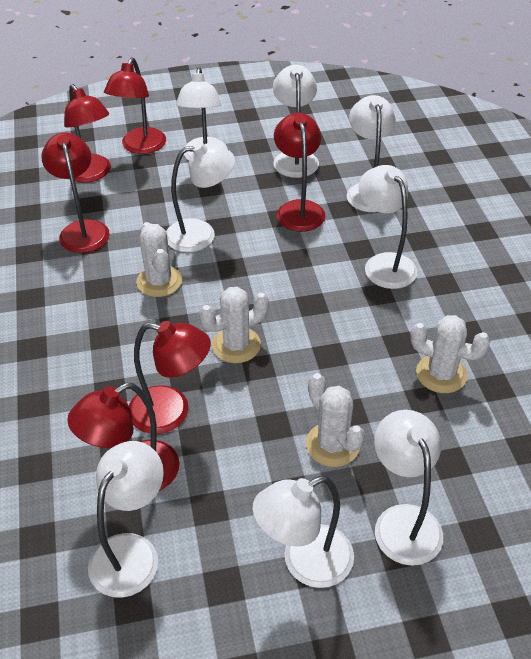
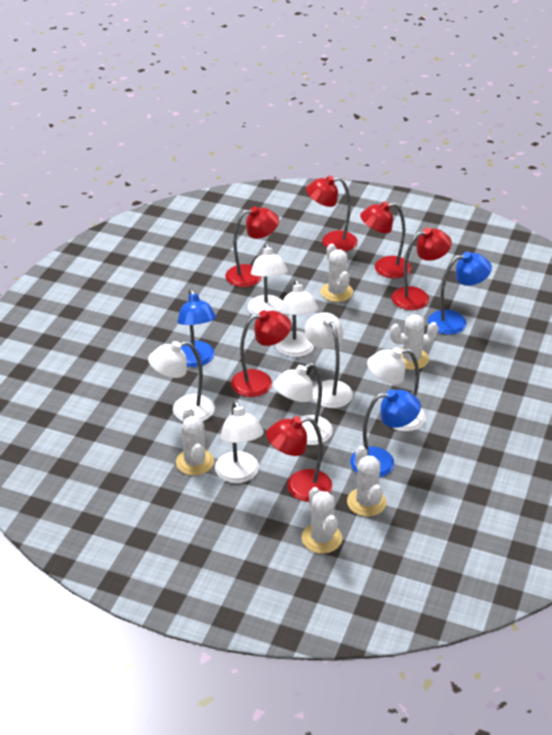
blue lamp: 0 -> 3
white cactus: 4 -> 5
white lamp: 8 -> 7

